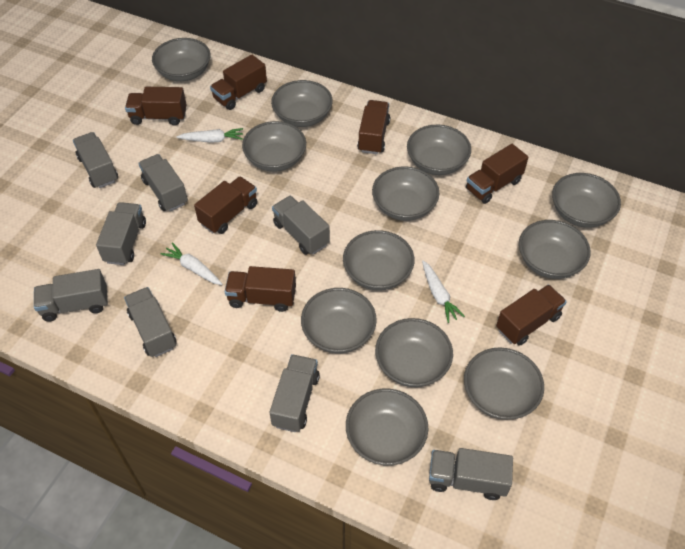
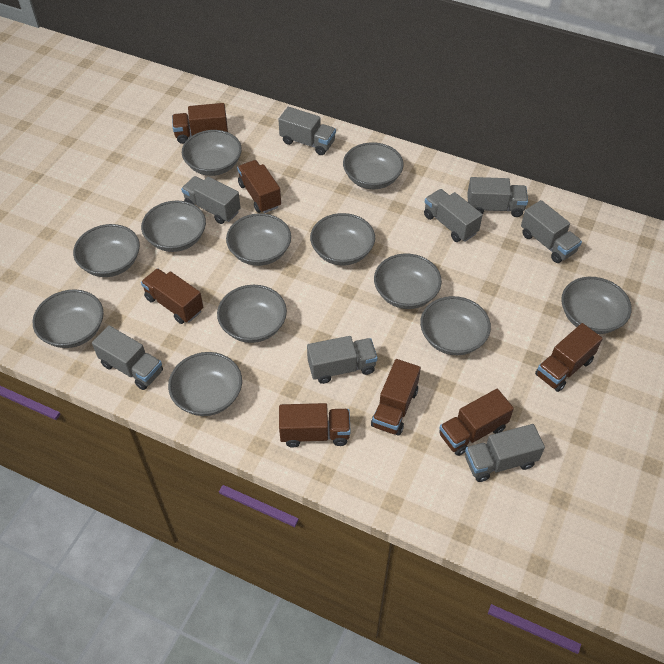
white carrot: 3 -> 0

